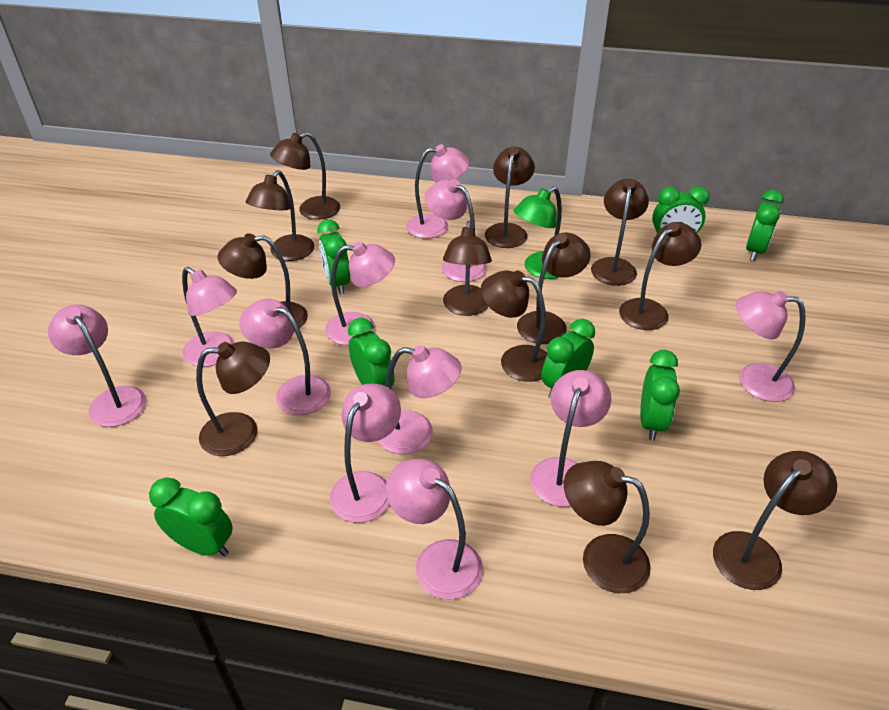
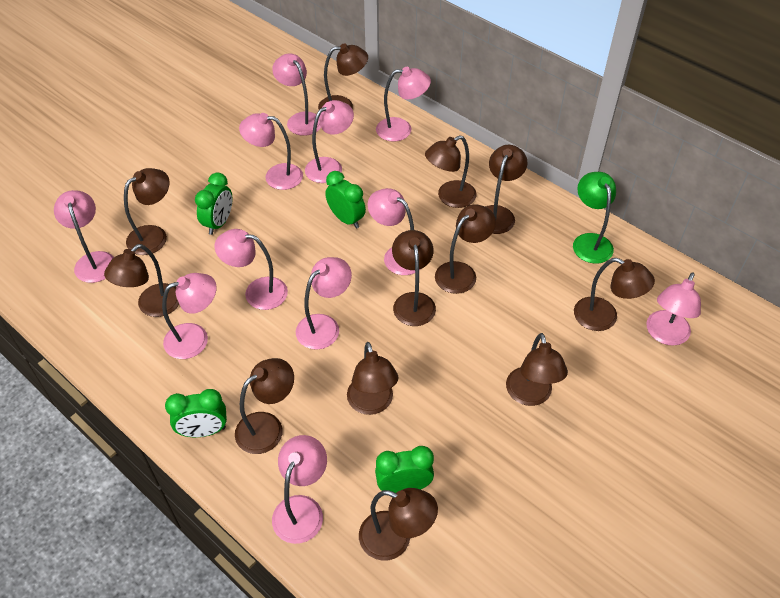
green clock: 7 -> 4

